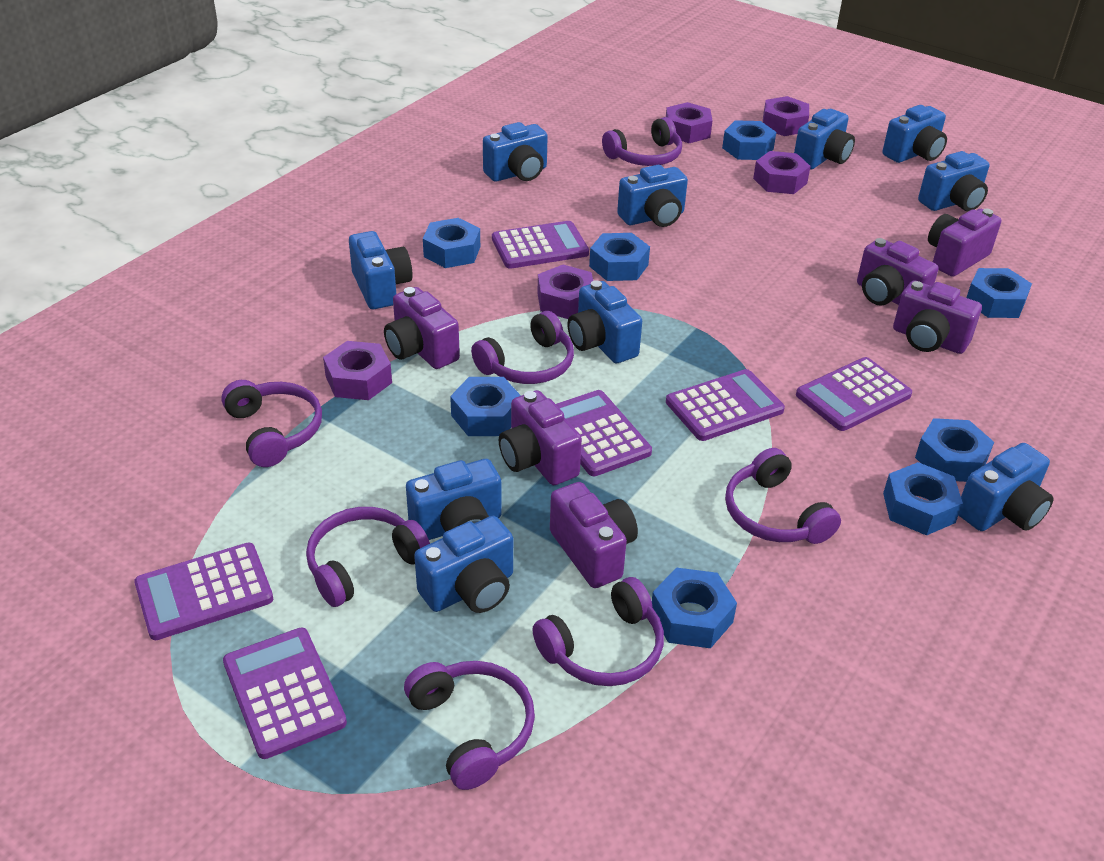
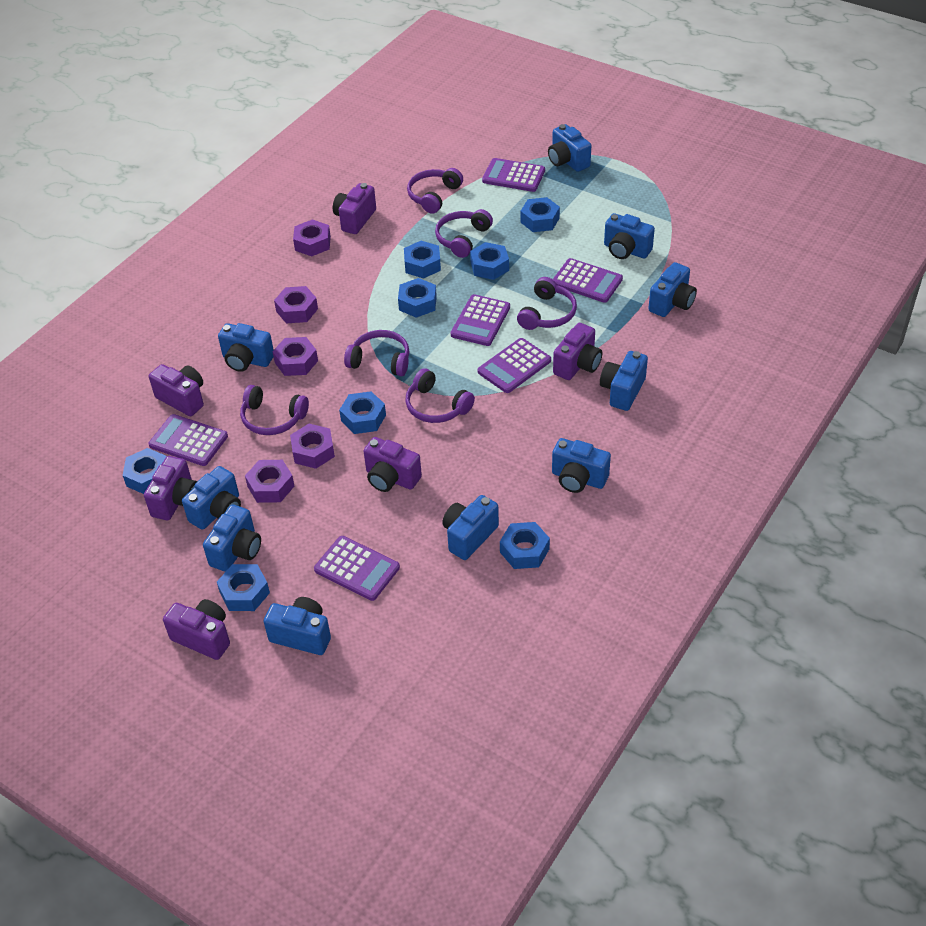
purple headphones: 7 -> 6

